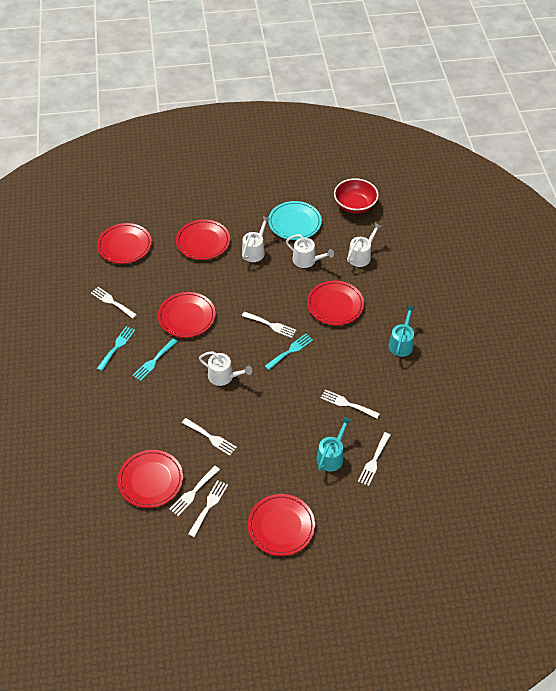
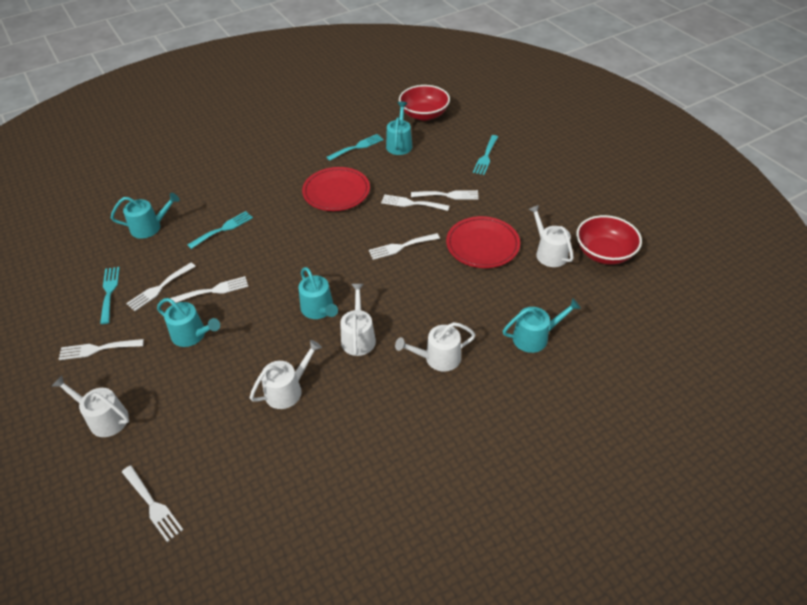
red bowl: 1 -> 2
red plate: 6 -> 2
turquoise fork: 3 -> 4
turquoise plate: 1 -> 0
turquoise watering can: 2 -> 5
white watering can: 4 -> 5

